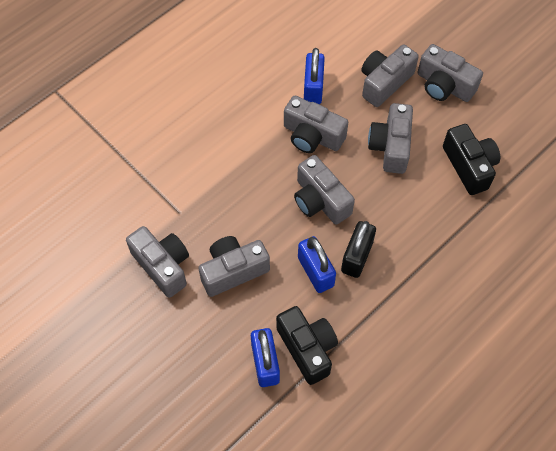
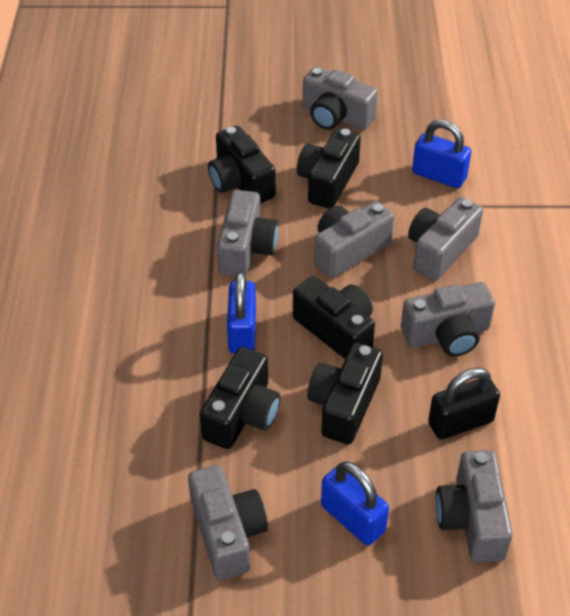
black camera: 2 -> 5

